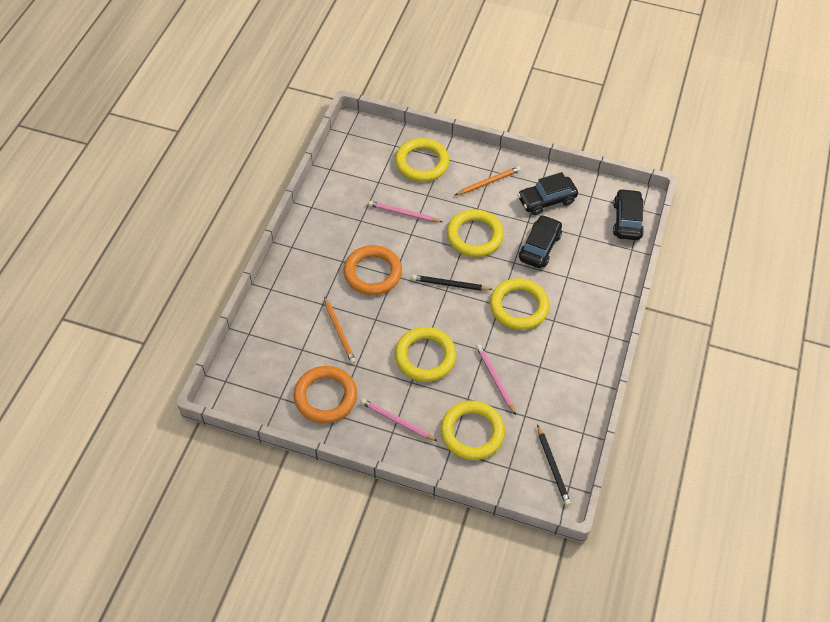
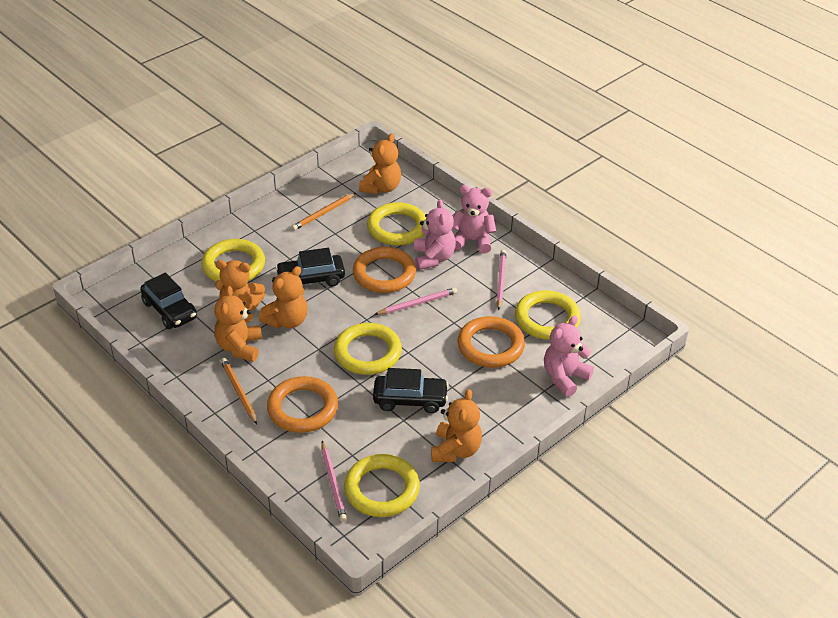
black pencil: 2 -> 0
orange ring: 2 -> 3
orange teddy bear: 0 -> 5
pink teddy bear: 0 -> 3

